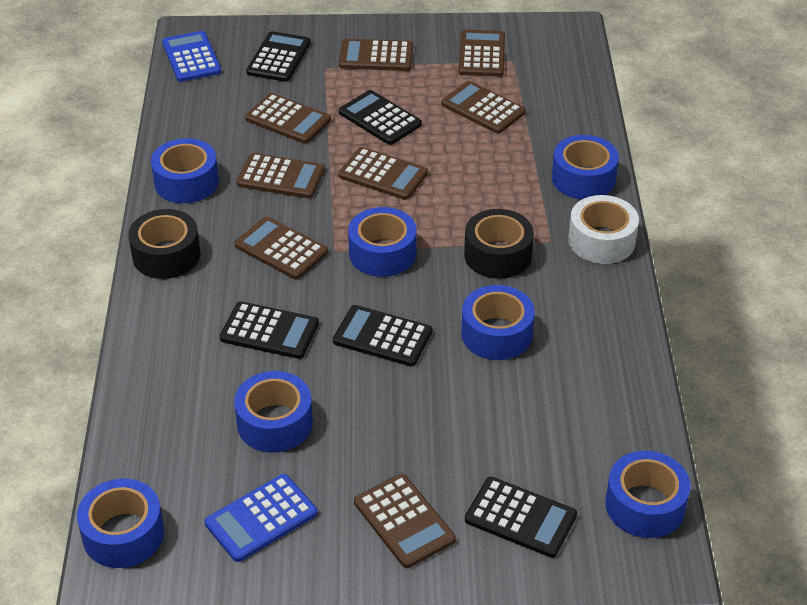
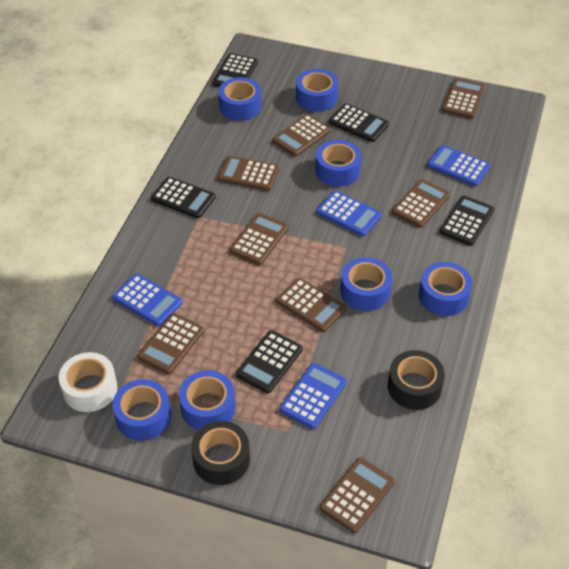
blue calculator: 2 -> 4

